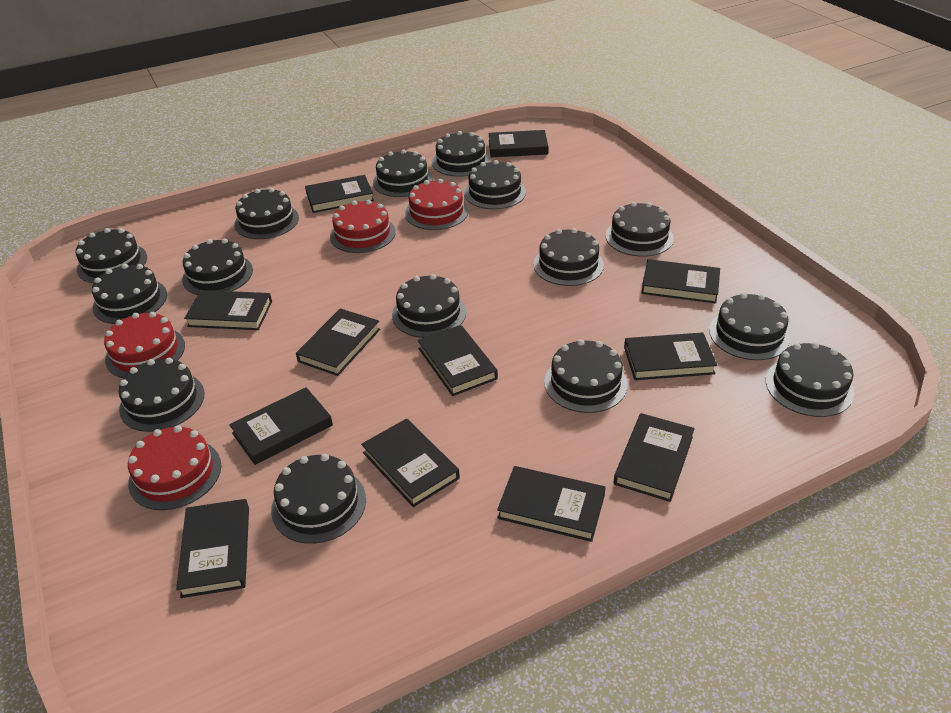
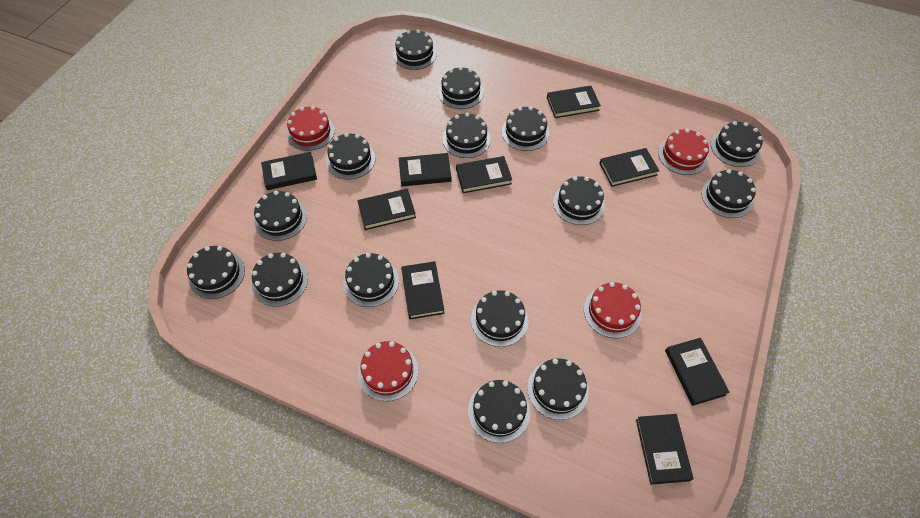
black book: 12 -> 9

